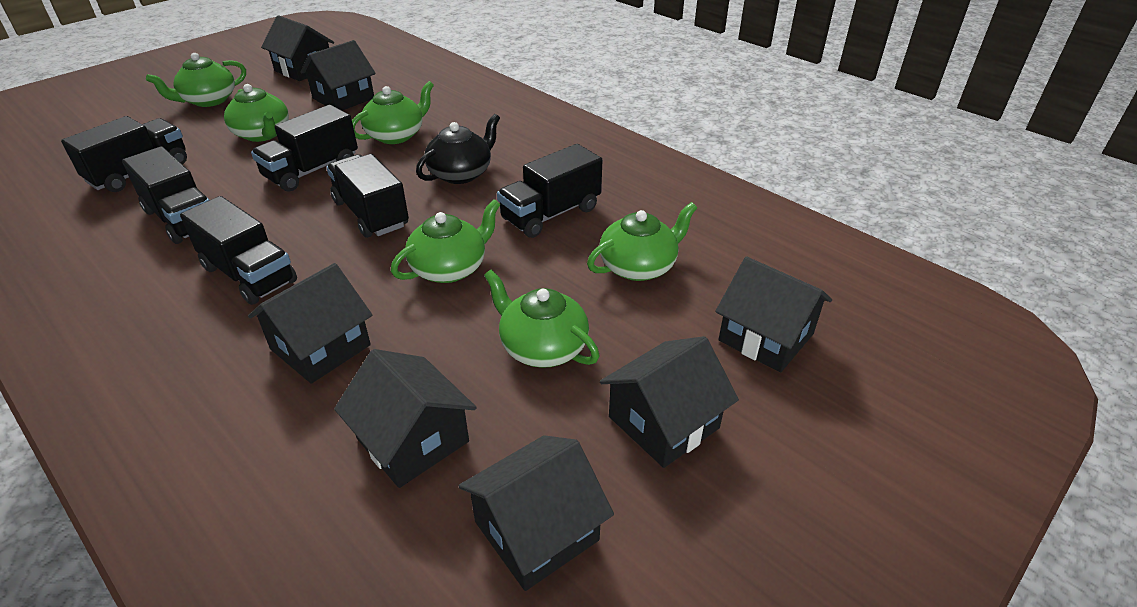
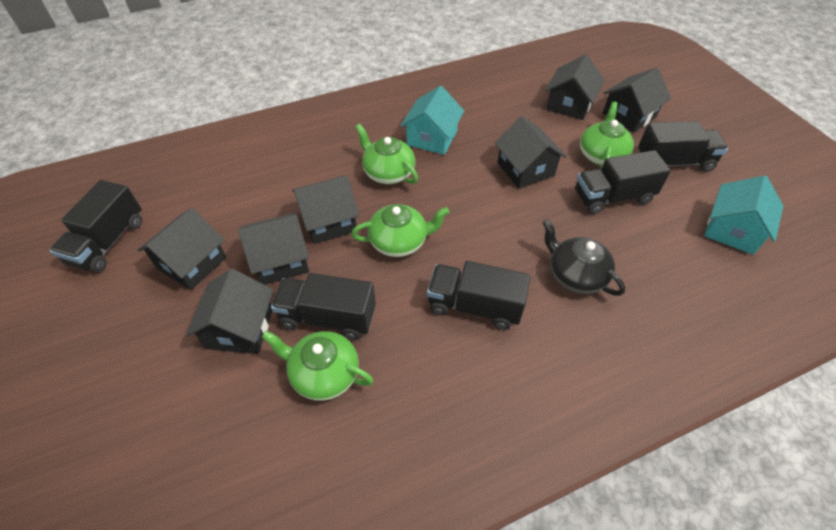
black truck: 6 -> 5
green teapot: 6 -> 4
turquoise house: 0 -> 2

